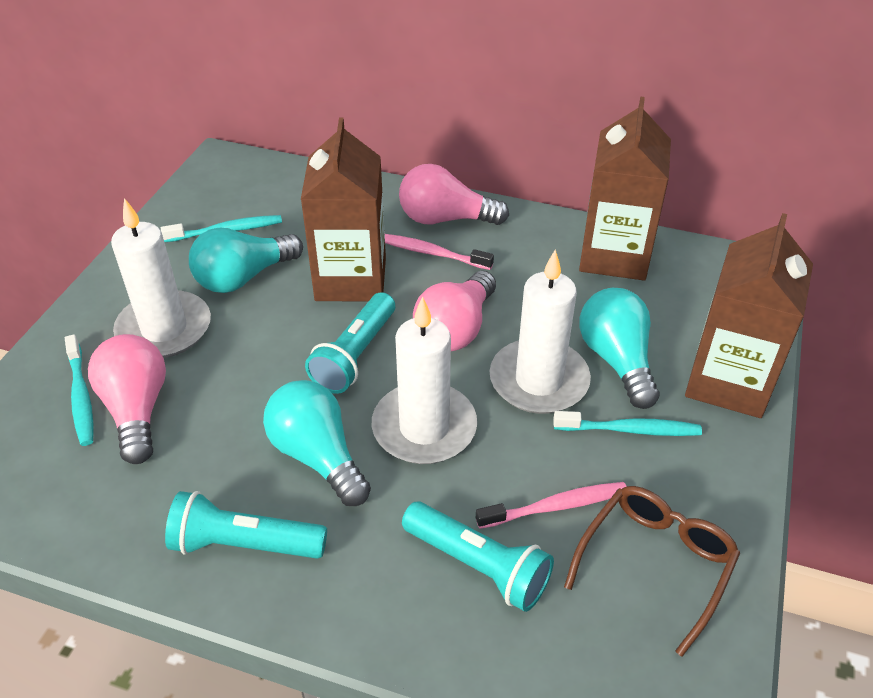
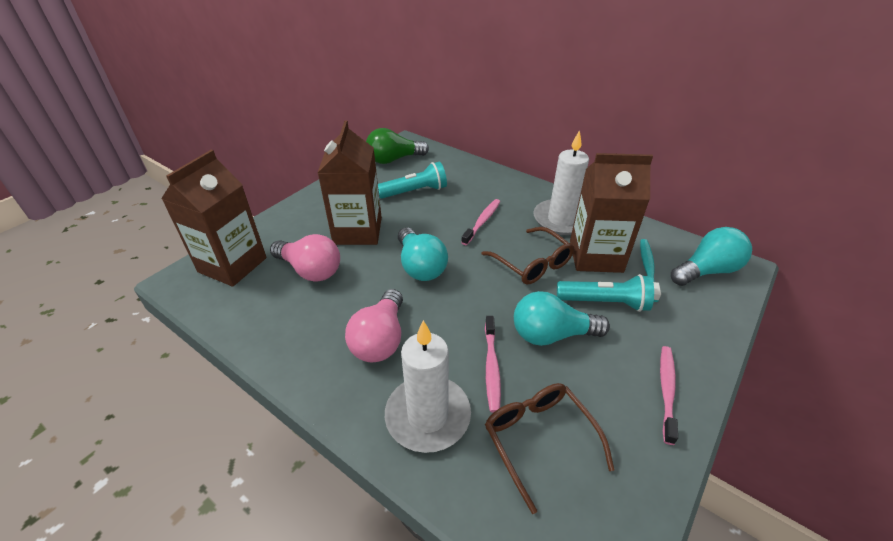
brown glasses: 1 -> 2
green light bulb: 0 -> 1
pink light bulb: 3 -> 2
pink toothbrush: 2 -> 3
turquoise flashlight: 3 -> 2
turquoise toothbrush: 3 -> 1
white candle: 3 -> 2

